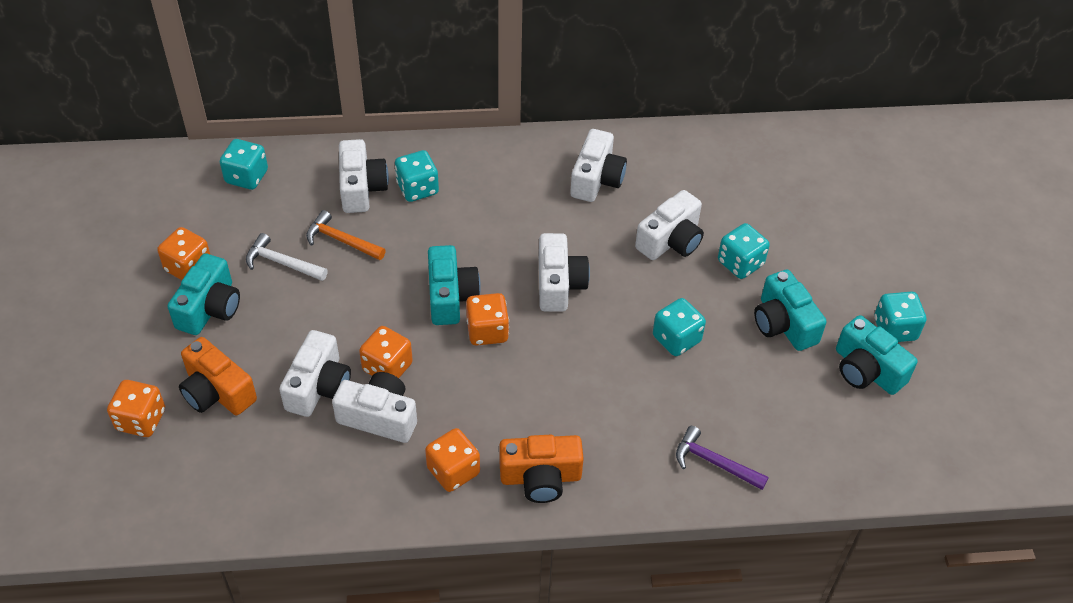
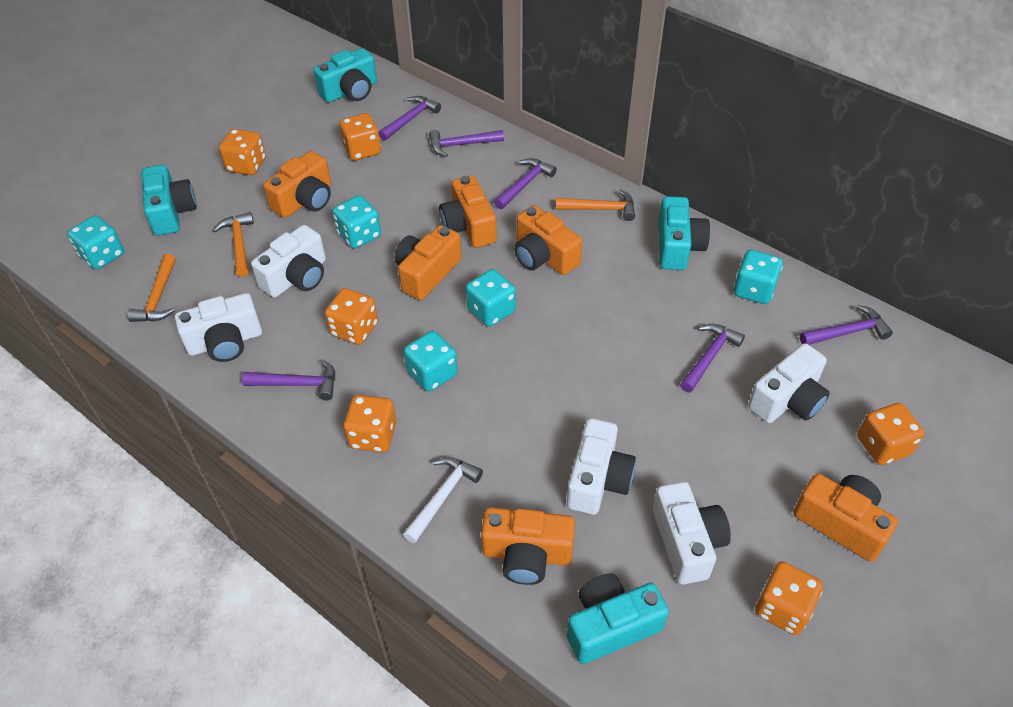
orange camera: 2 -> 6
orange dice: 5 -> 6
orange hammer: 1 -> 3
purple hammer: 1 -> 6
white camera: 6 -> 5

